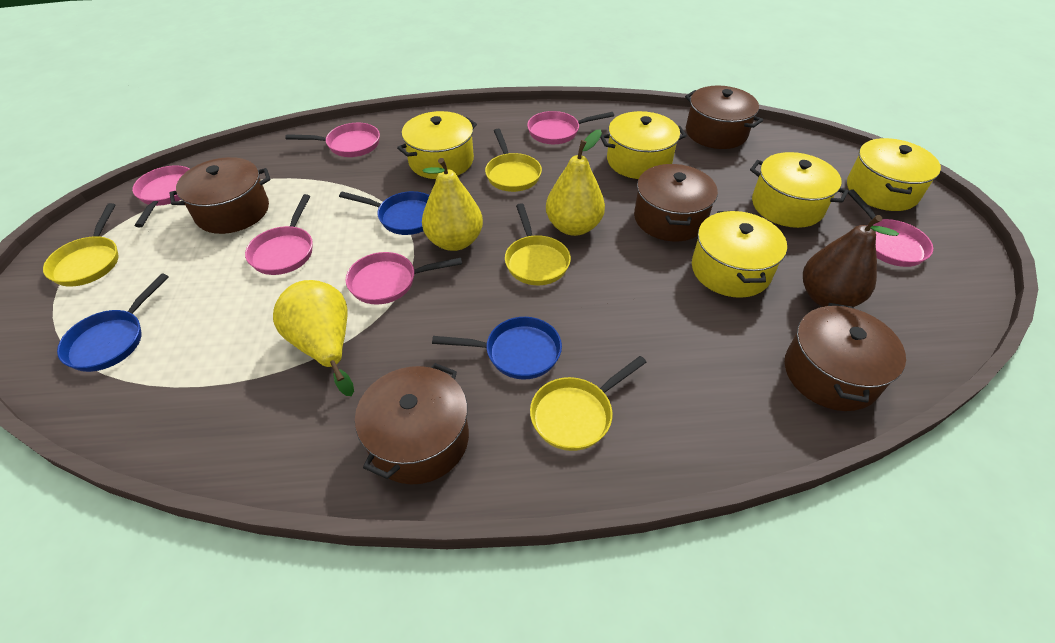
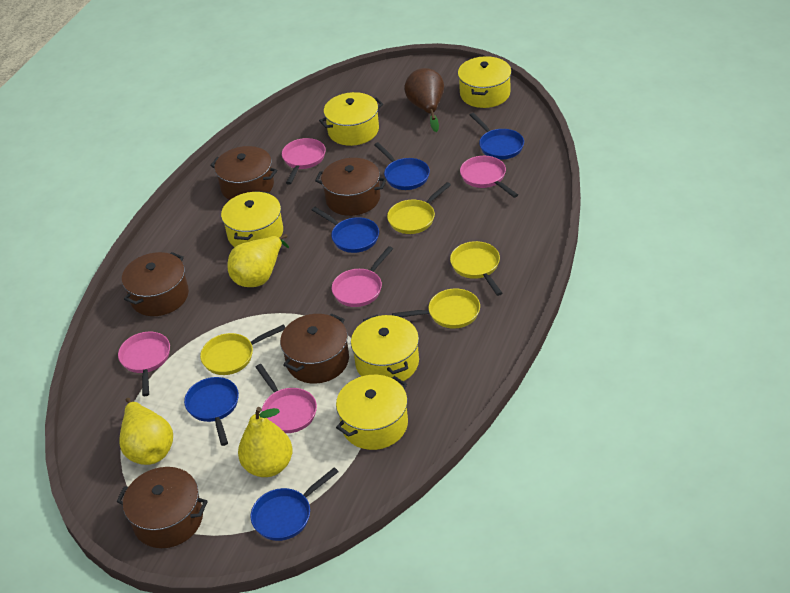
blue pan: 3 -> 5
pink pan: 6 -> 5

